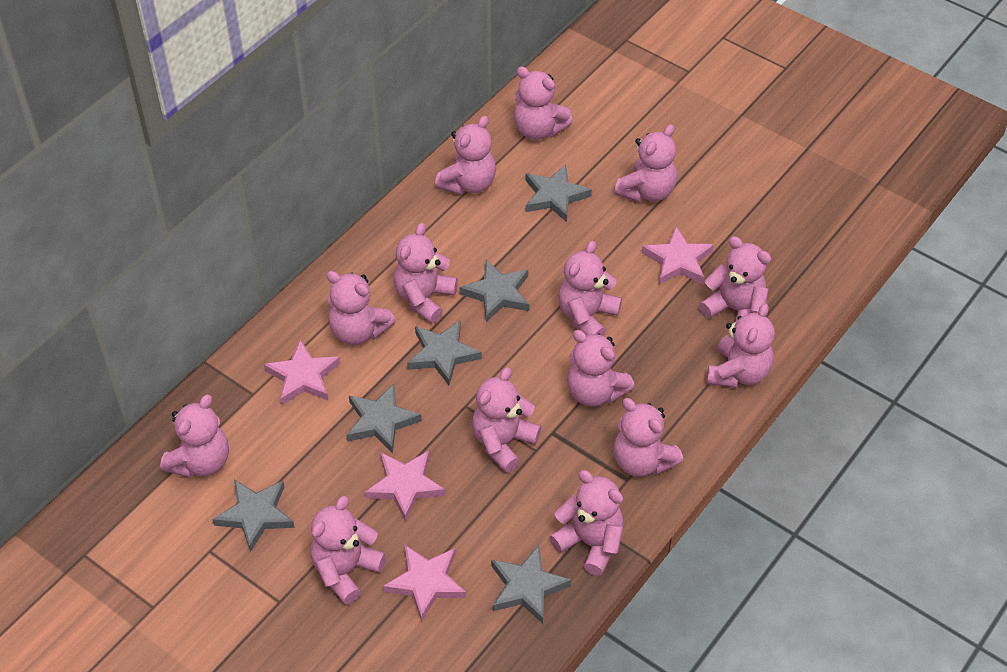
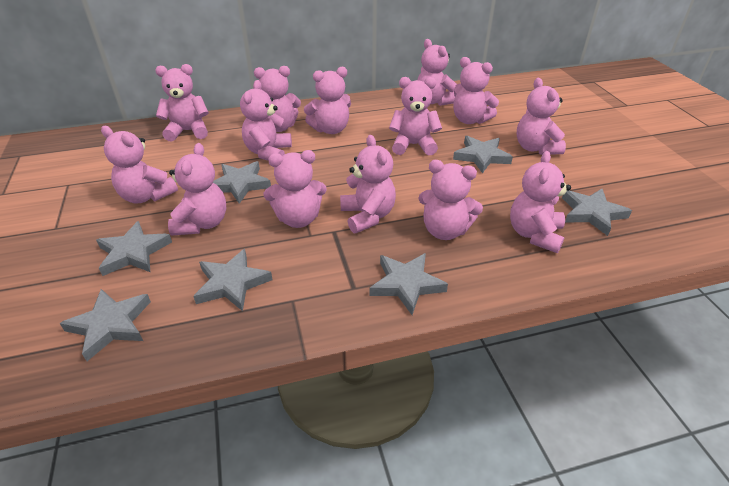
grey star: 6 -> 7
pink star: 4 -> 0

